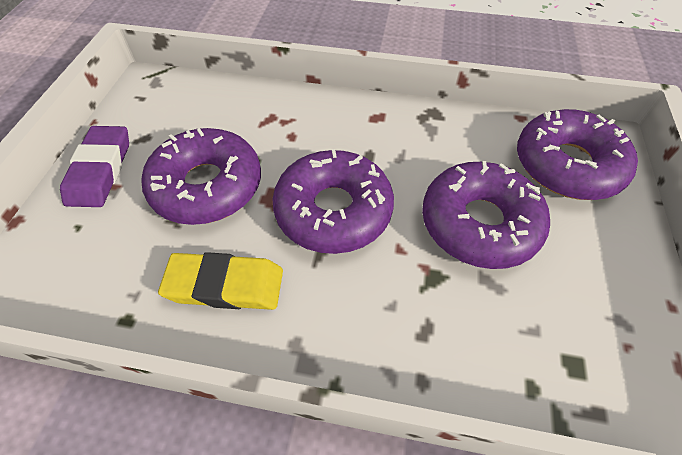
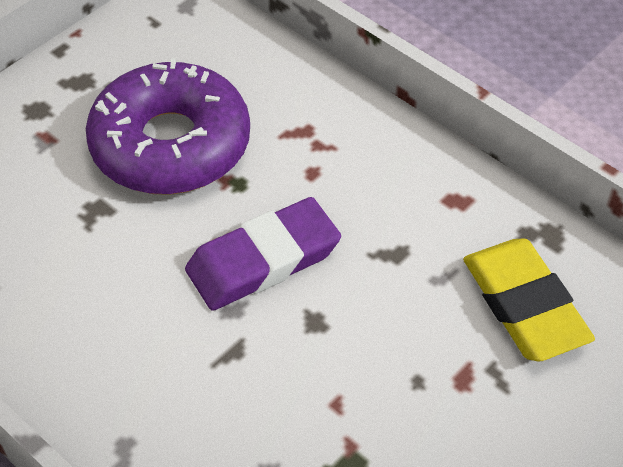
purple donut: 4 -> 1

